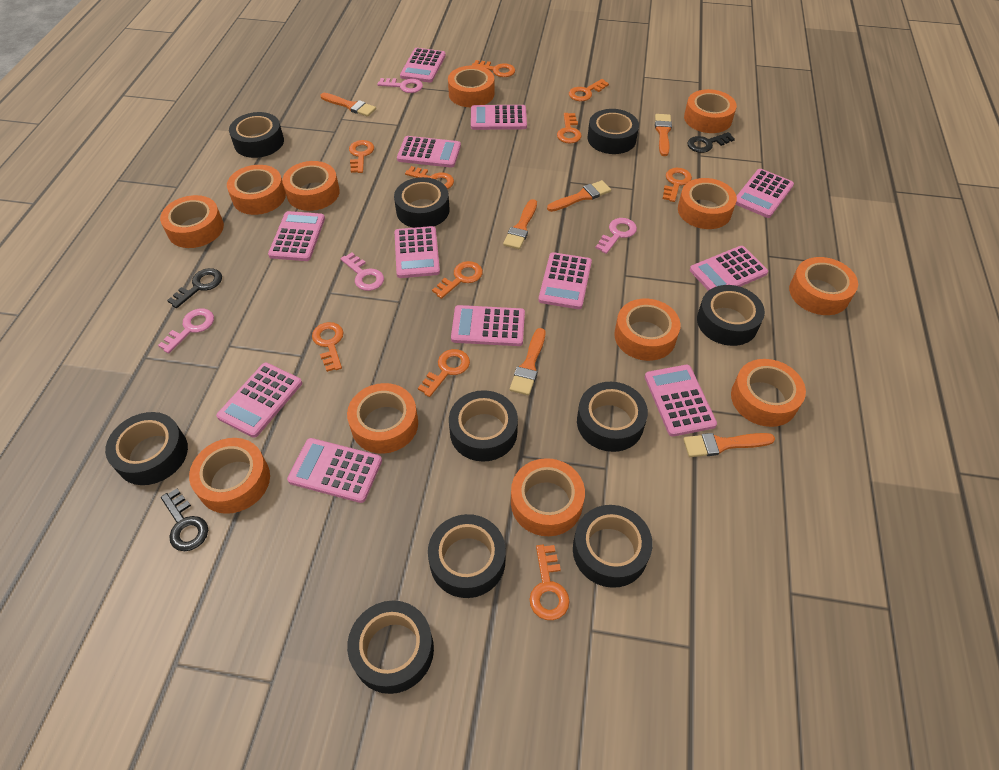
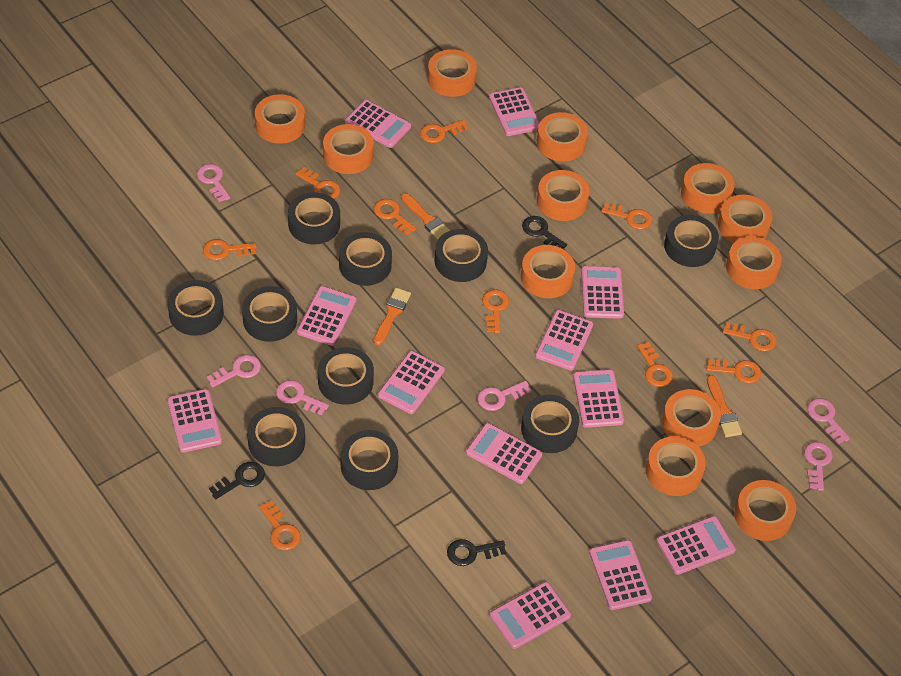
orange brush: 6 -> 3
pink key: 4 -> 6

